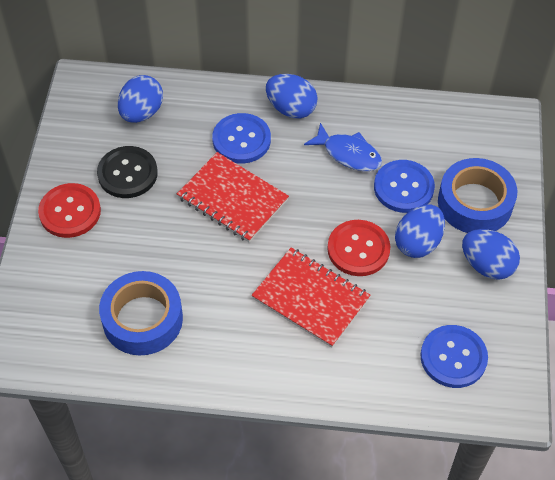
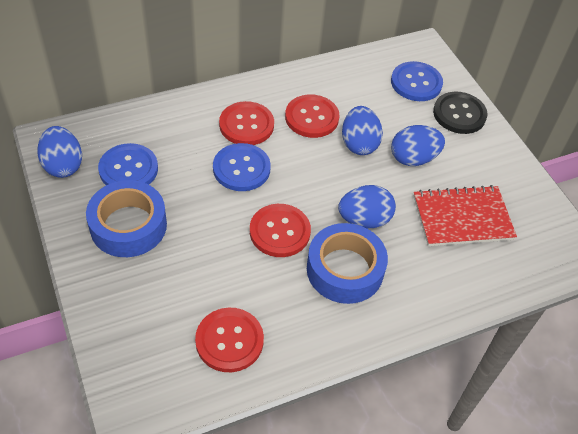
blue fish: 1 -> 0
red button: 2 -> 4
red notebook: 2 -> 1

